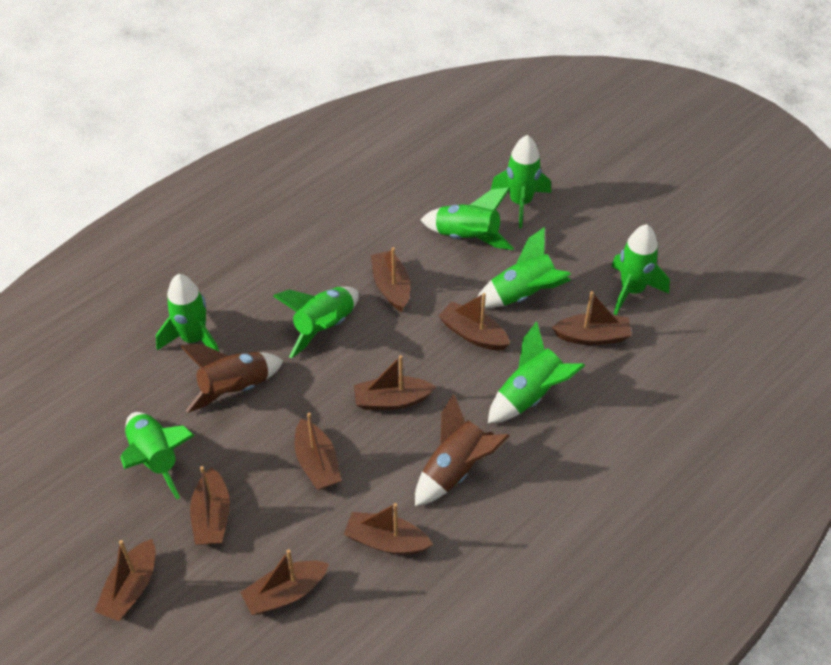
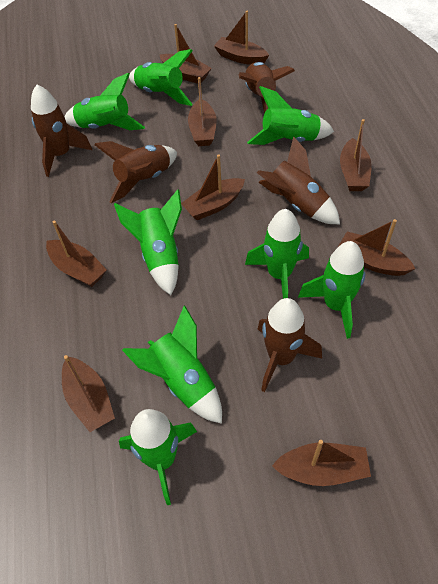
brown rocket: 2 -> 5

